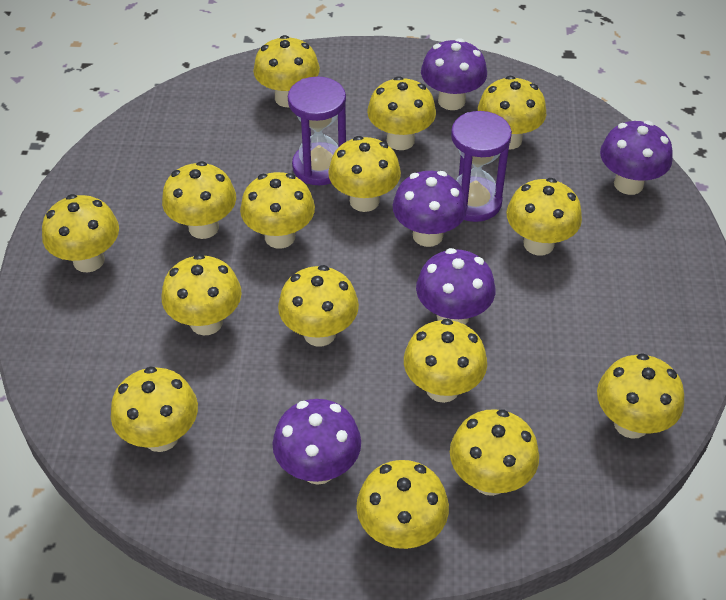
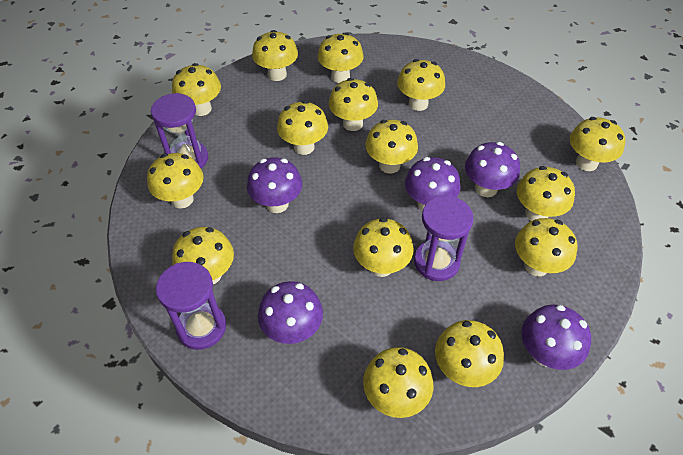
purple hourglass: 2 -> 3

